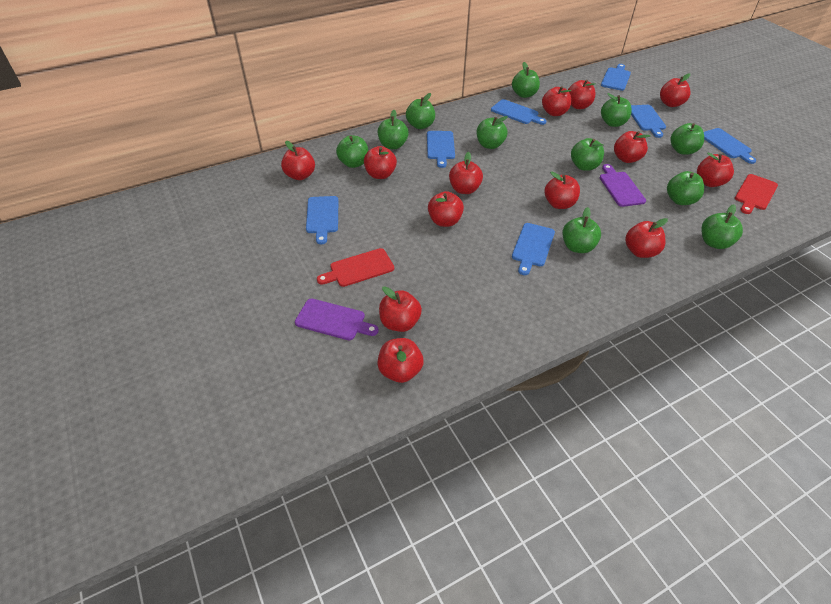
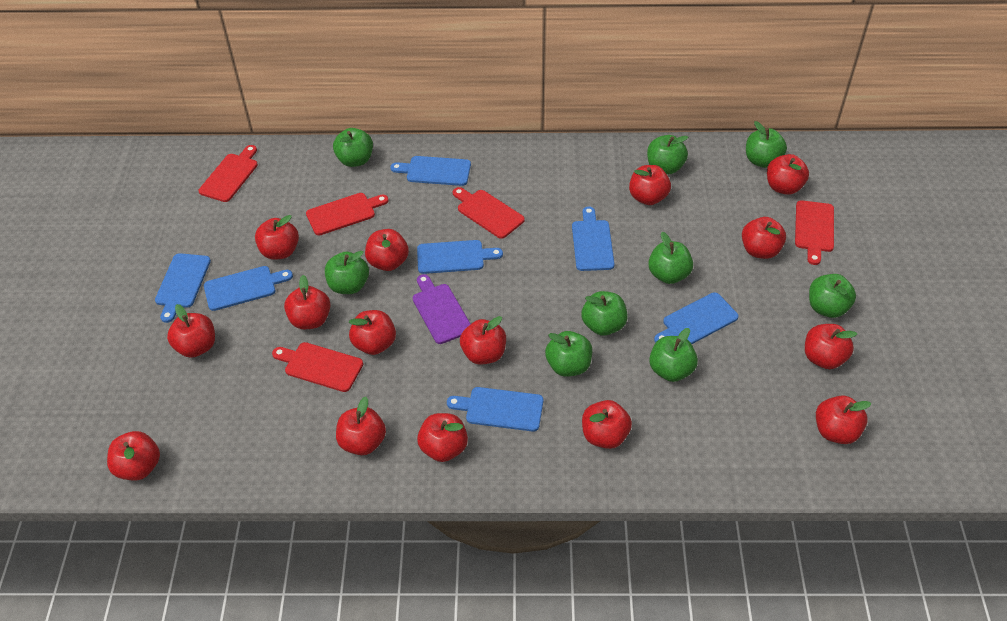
green apple: 11 -> 9
purple cutting board: 2 -> 1
red apple: 13 -> 15
red cutting board: 2 -> 5

